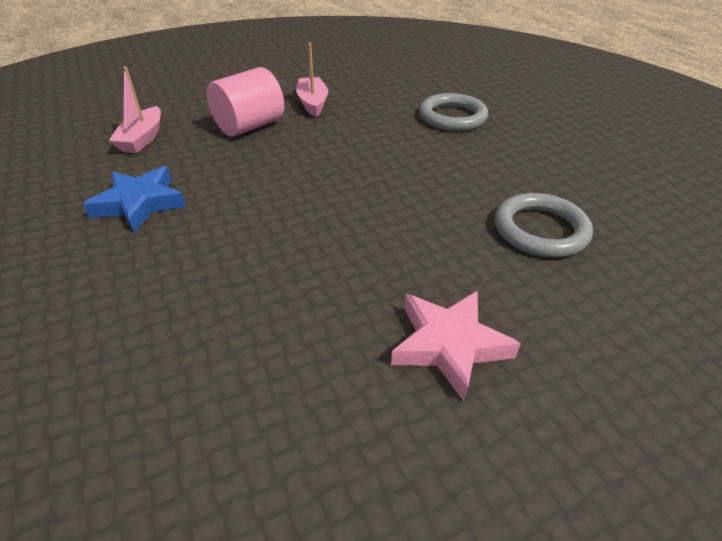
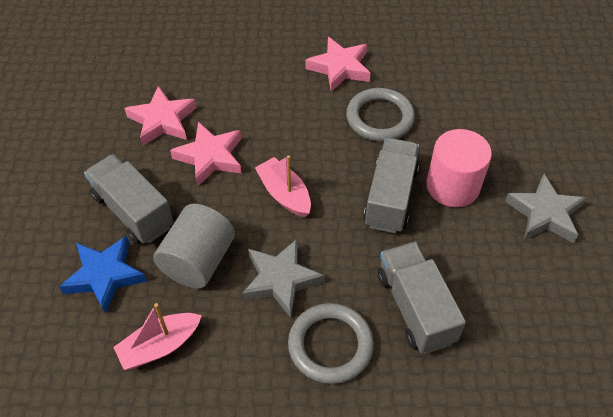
grey cylinder: 0 -> 1
grey star: 0 -> 2
grey truck: 0 -> 3
pink star: 1 -> 3

